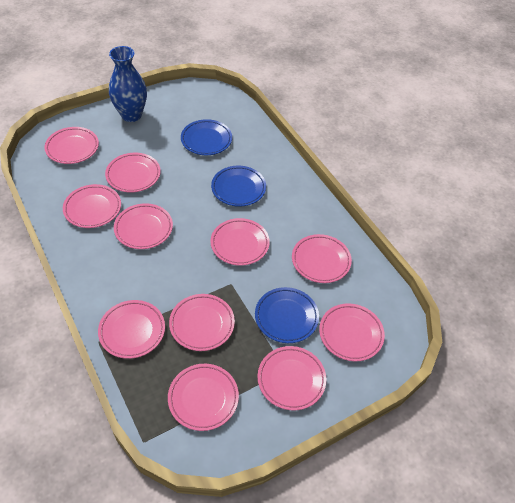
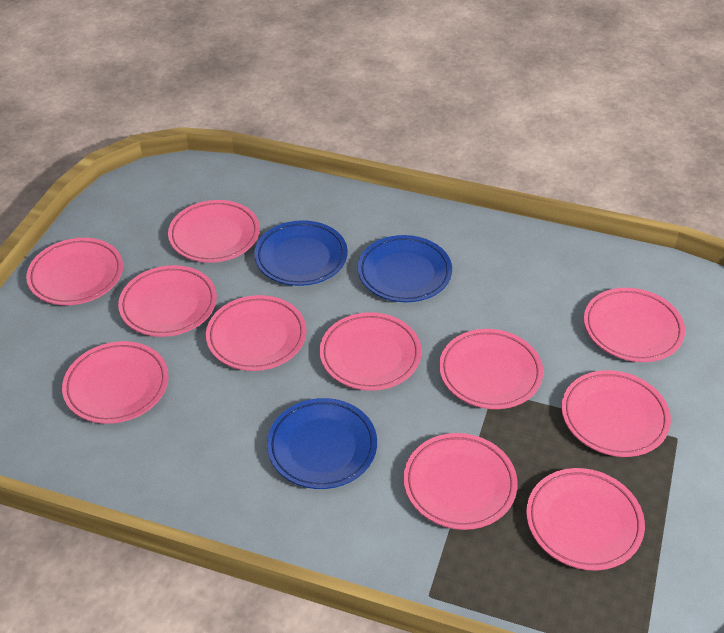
blue vase: 1 -> 0

